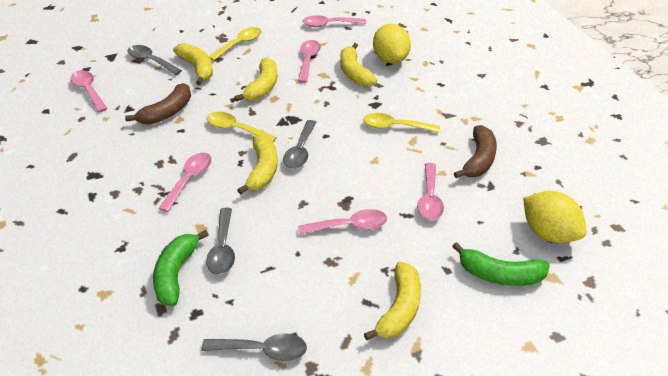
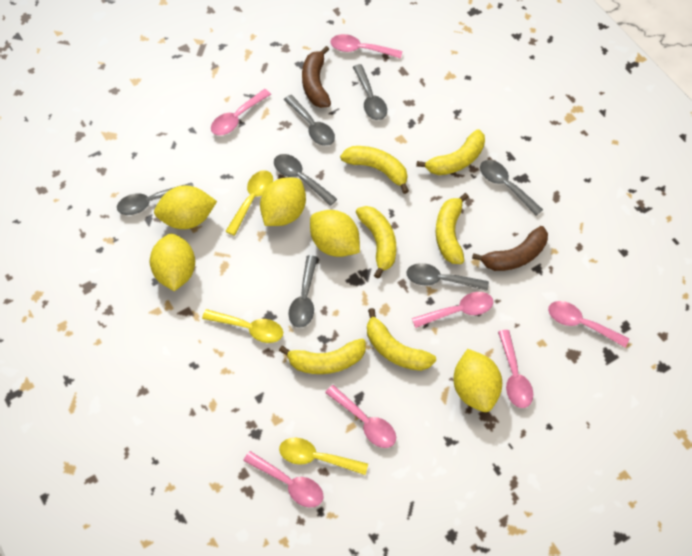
green banana: 2 -> 0
grey spoon: 4 -> 7
pink spoon: 6 -> 7
yellow banana: 5 -> 6
yellow lemon: 2 -> 5

